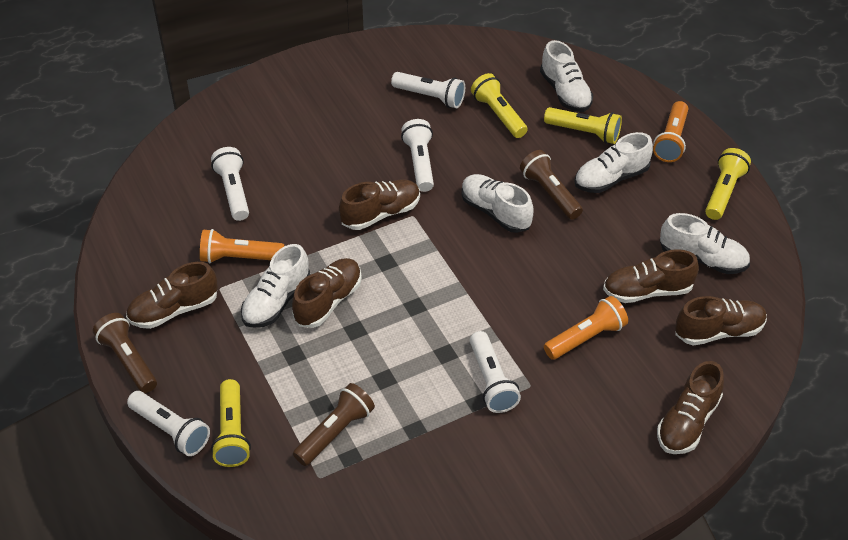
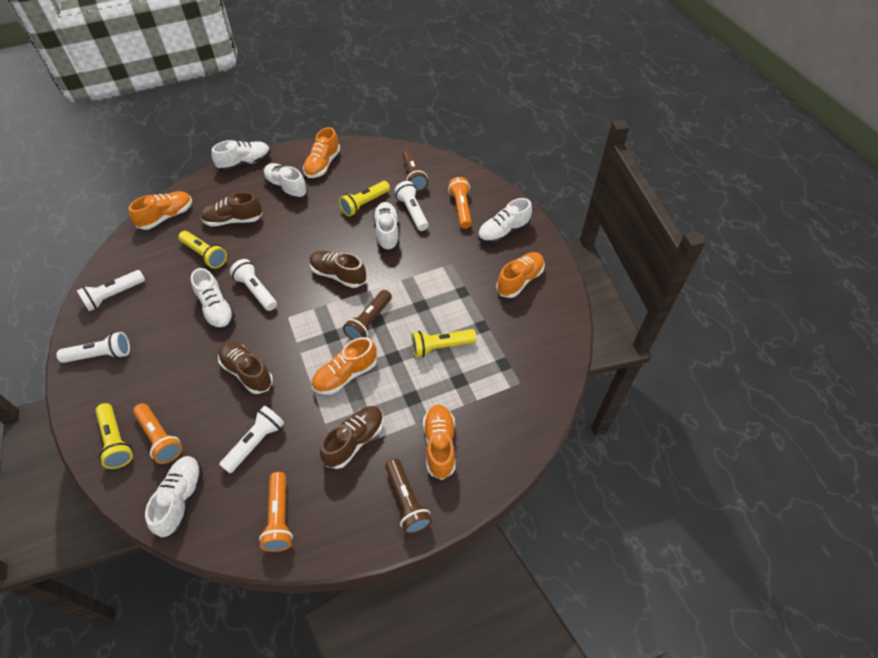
brown shoe: 6 -> 4
orange shoe: 0 -> 5
white shoe: 5 -> 6

